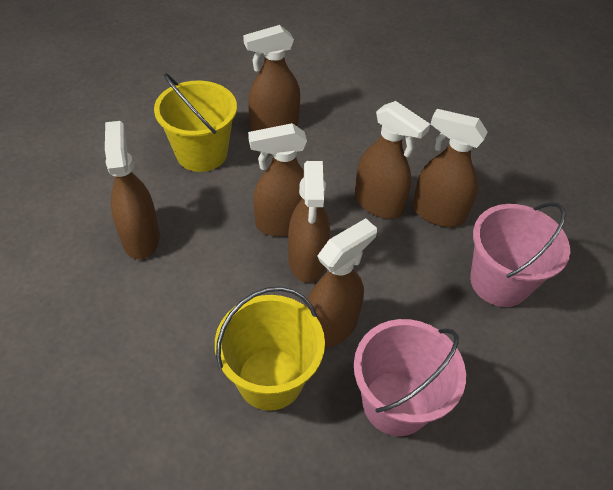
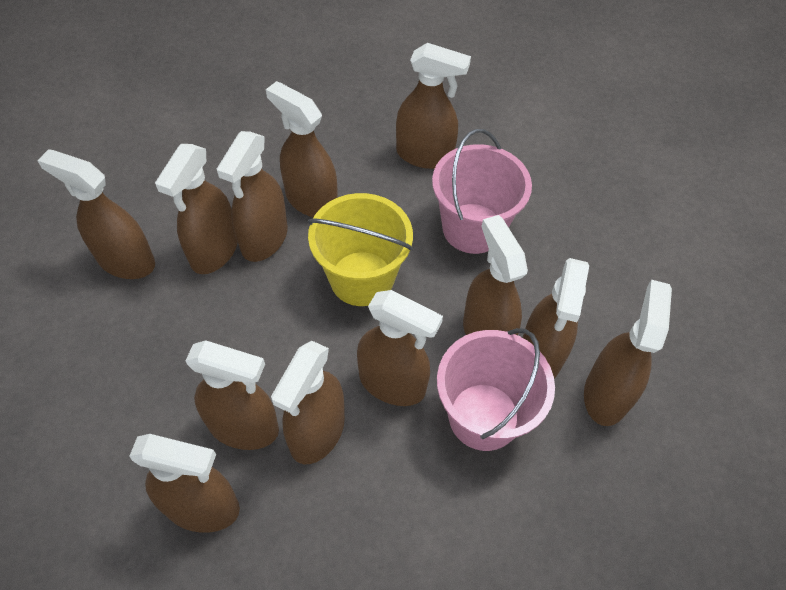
brown spray bottle: 7 -> 12
yellow bucket: 2 -> 1

